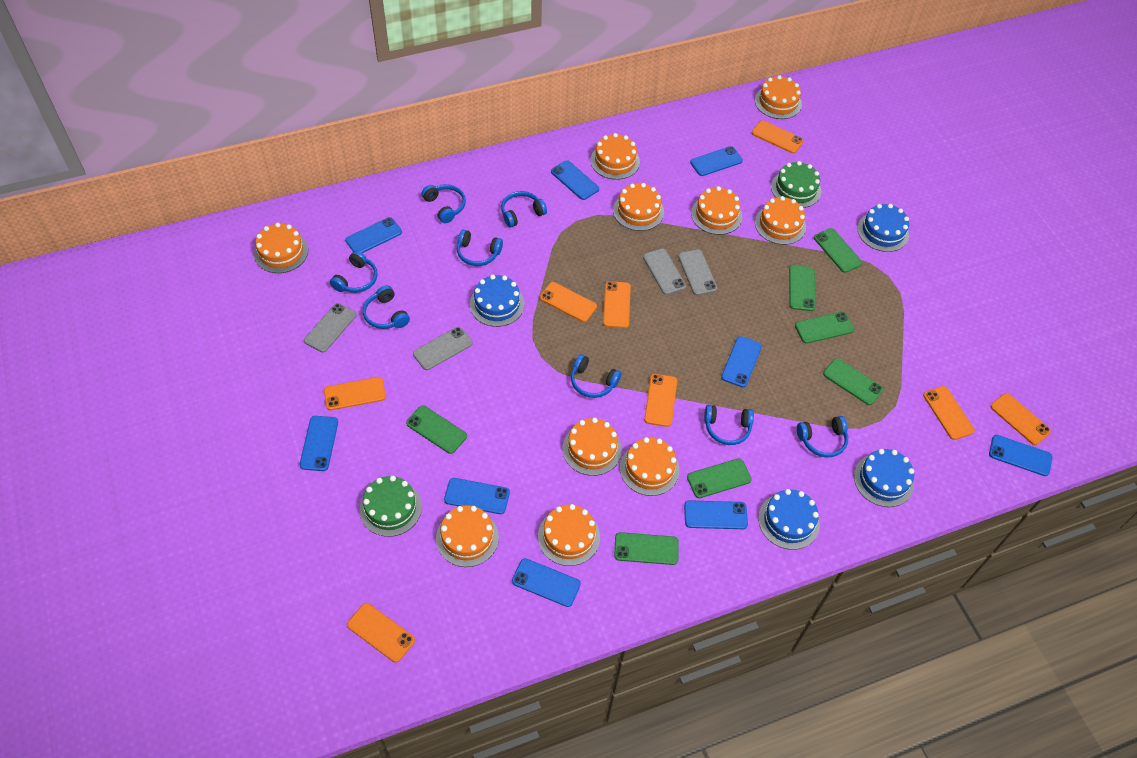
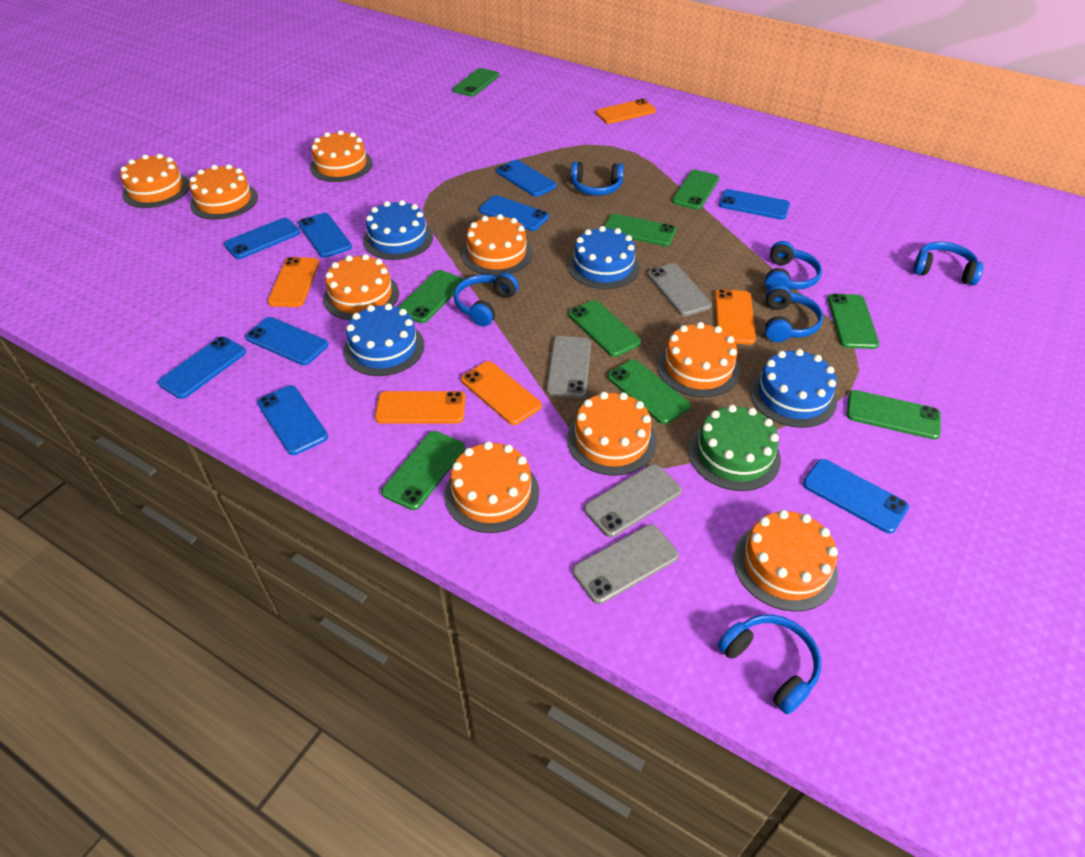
blue headphones: 8 -> 6
green cake: 2 -> 1
green phone: 7 -> 9
orange cake: 10 -> 9
orange phone: 8 -> 5

